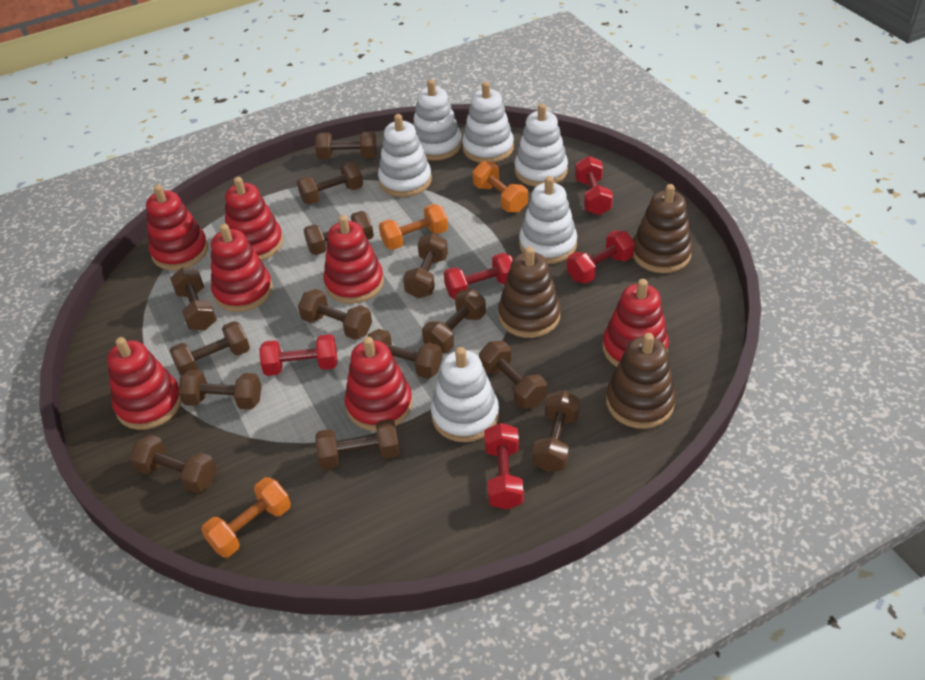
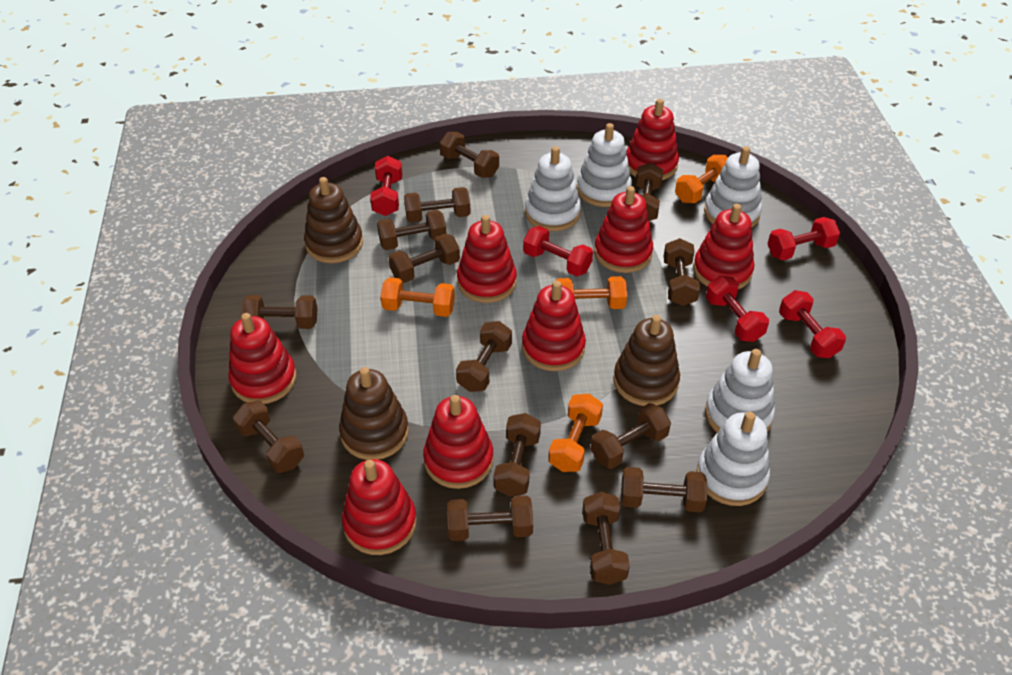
orange dumbbell: 3 -> 4
red stacking toy: 7 -> 8
white stacking toy: 6 -> 5

